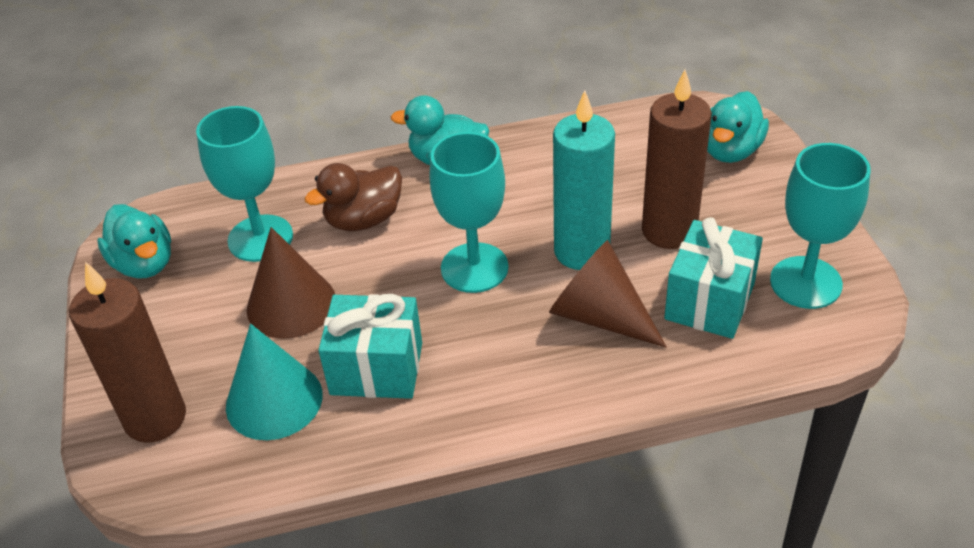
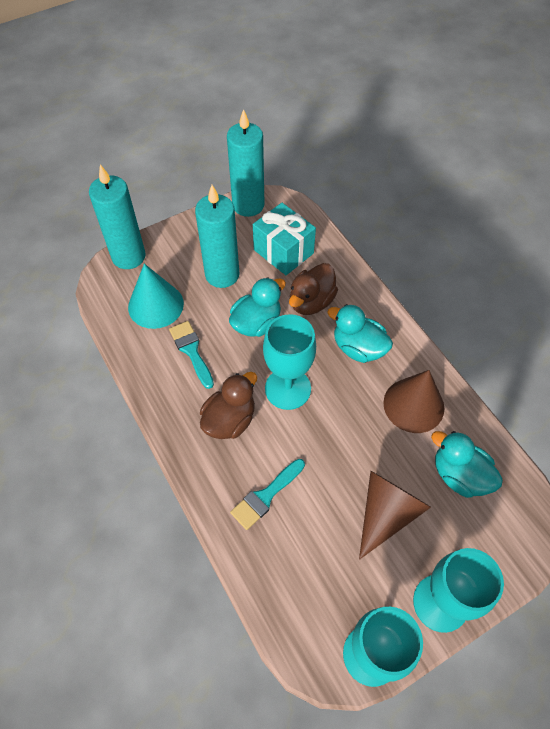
brown candle: 2 -> 0
brown duck: 1 -> 2
turquoise brush: 0 -> 2
turquoise candle: 1 -> 3
turquoise gift: 2 -> 1

